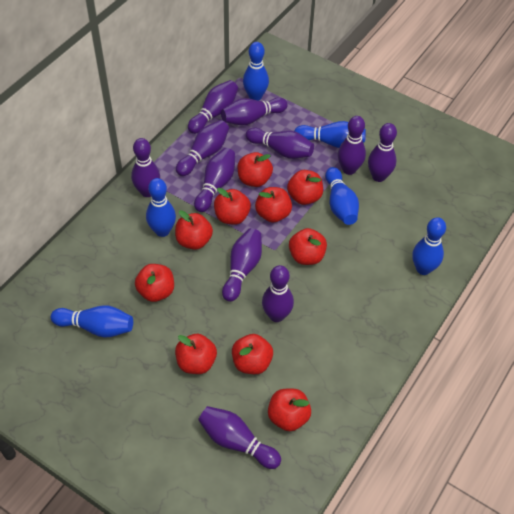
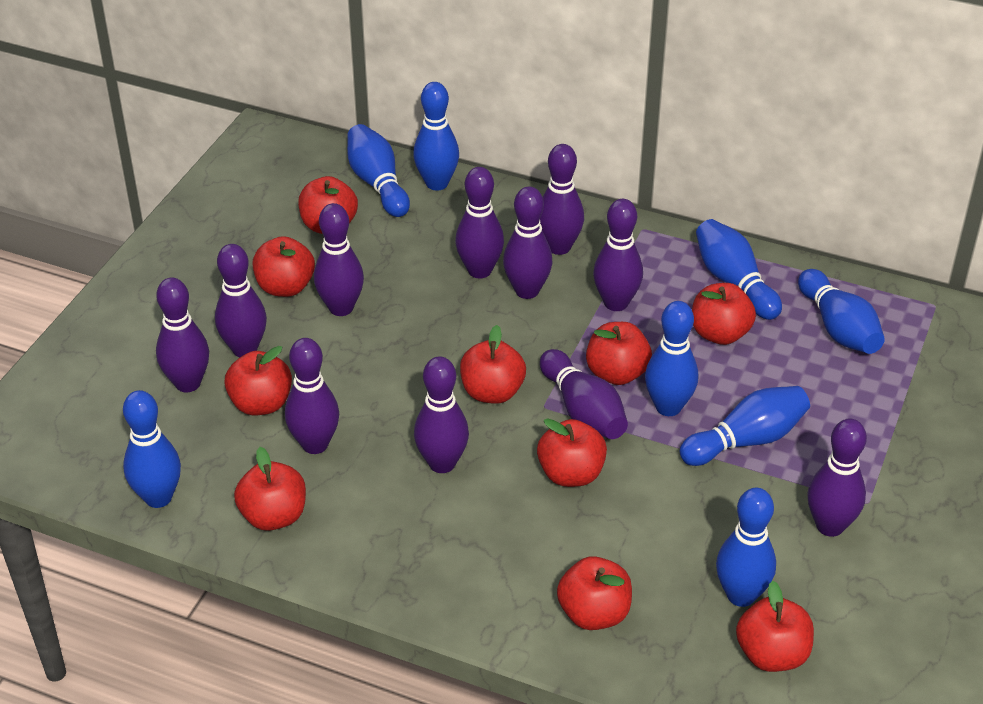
blue bowling pin: 6 -> 8

